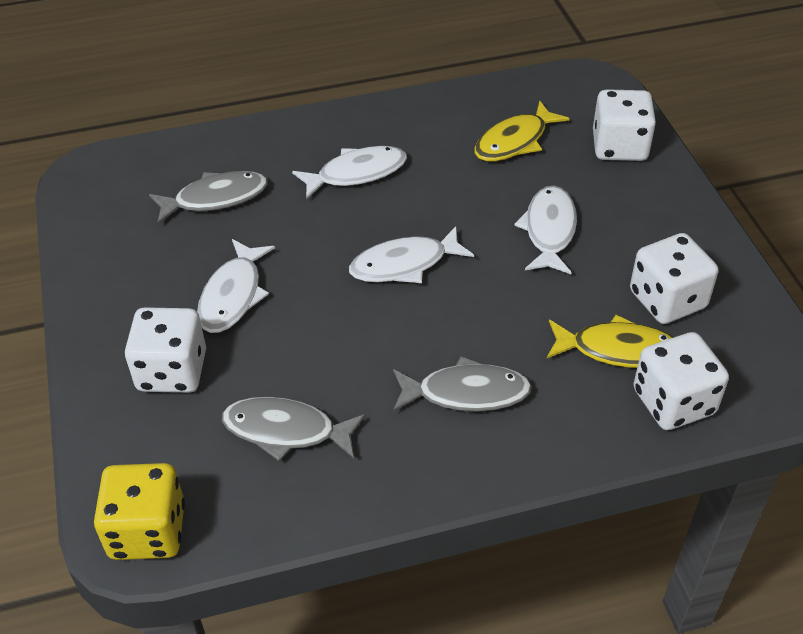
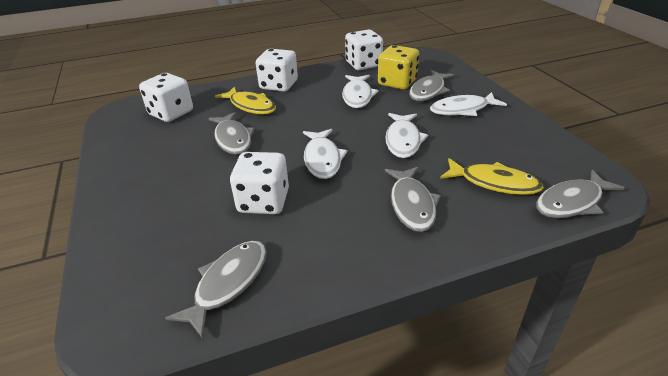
grey fish: 3 -> 5

